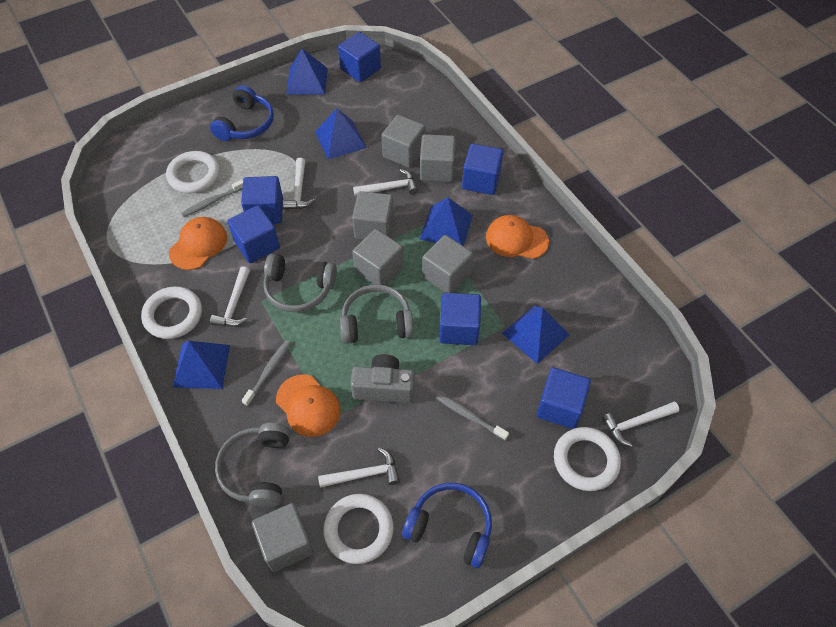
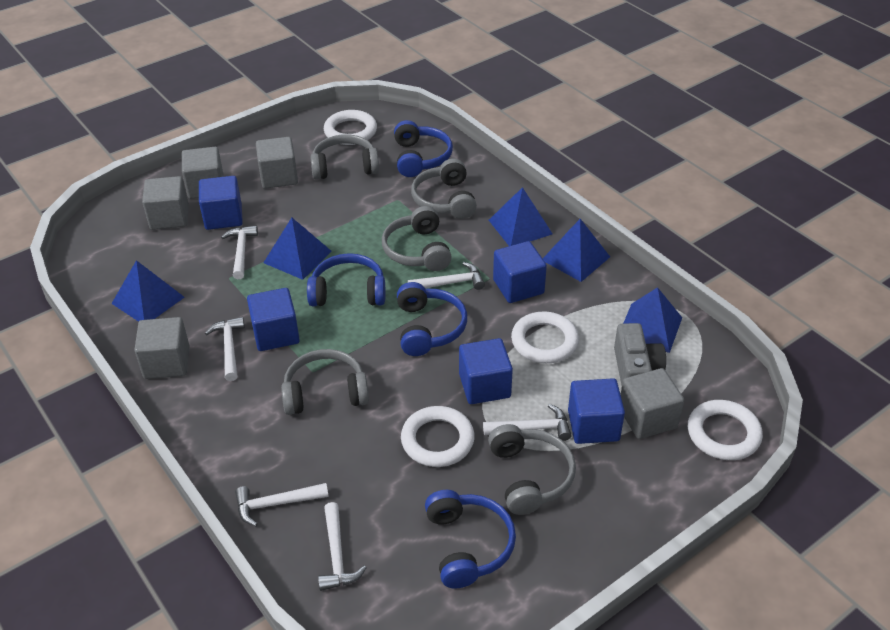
blue cube: 6 -> 5
blue headphones: 2 -> 4
grey cube: 6 -> 5
grey headphones: 3 -> 5
grey toothbrush: 3 -> 0
orange cap: 3 -> 0
white hammer: 5 -> 6

